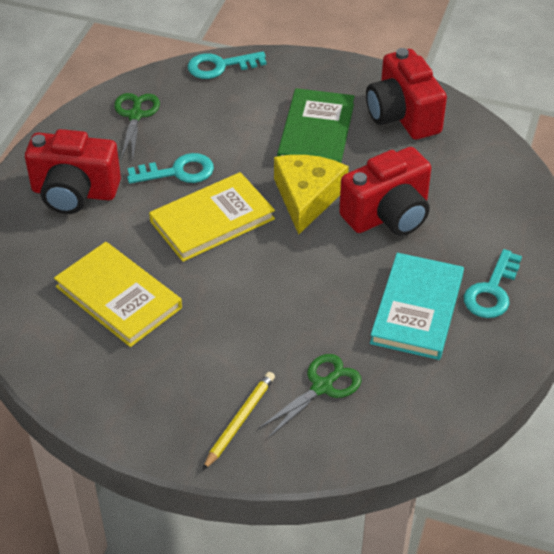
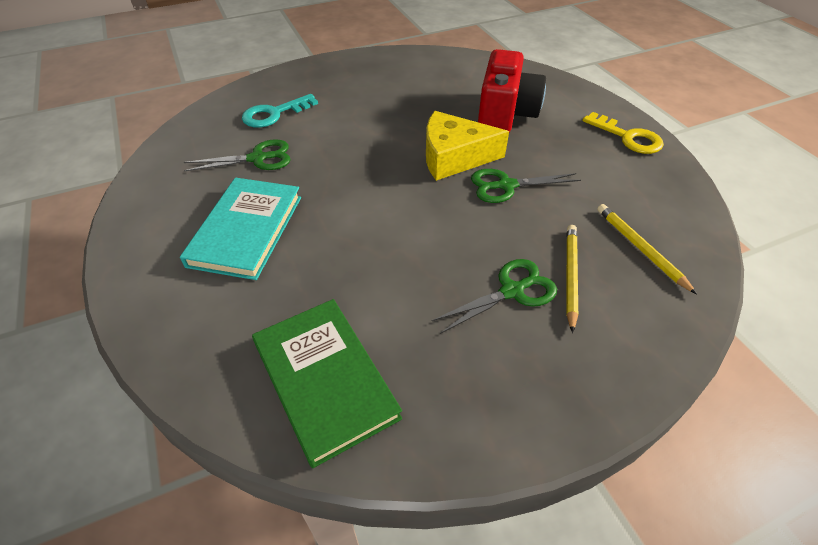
green scissors: 2 -> 3
red camera: 3 -> 1
turquoise key: 3 -> 1
yellow book: 2 -> 0
yellow key: 0 -> 1
yellow pencil: 1 -> 2

